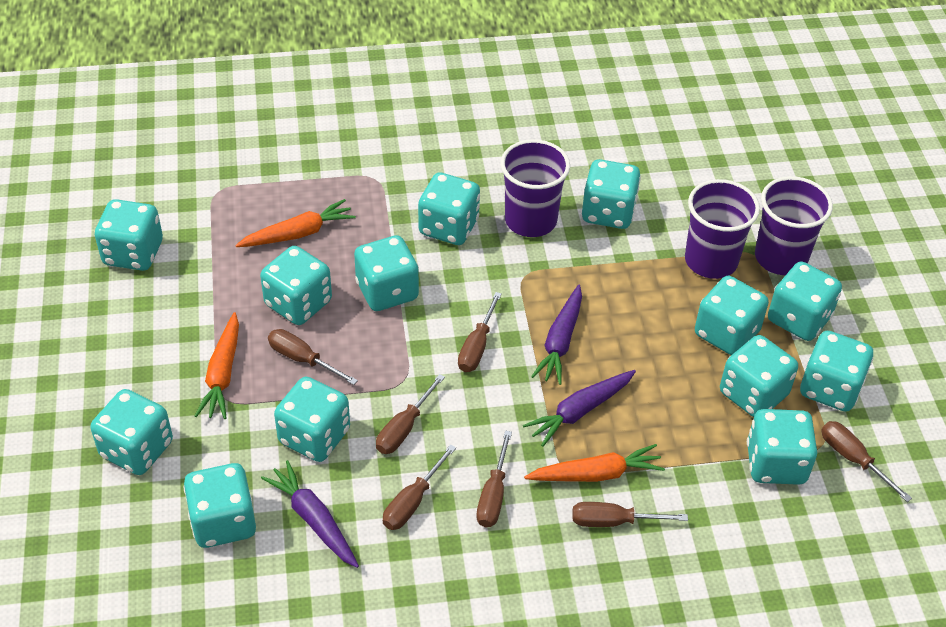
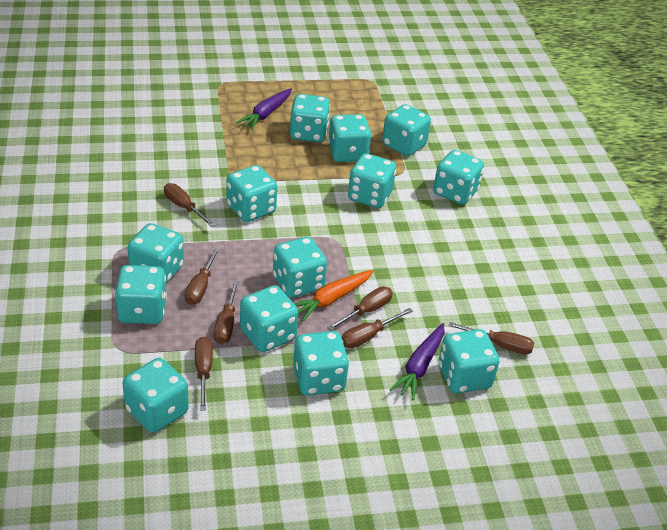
orange carrot: 3 -> 1
purple carrot: 3 -> 2
purple cup: 3 -> 0

